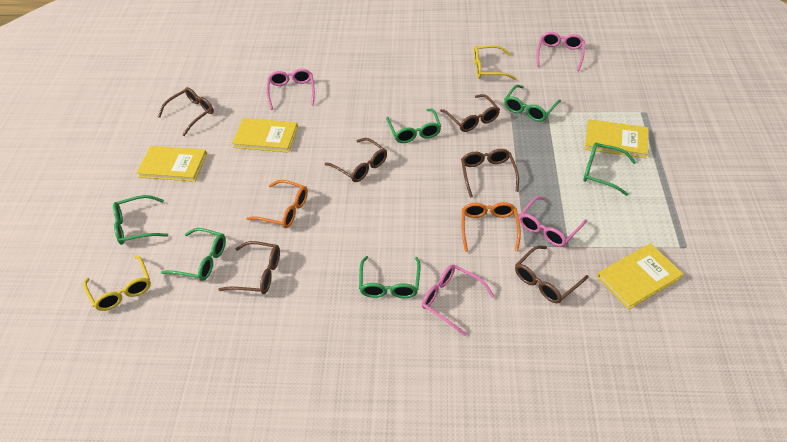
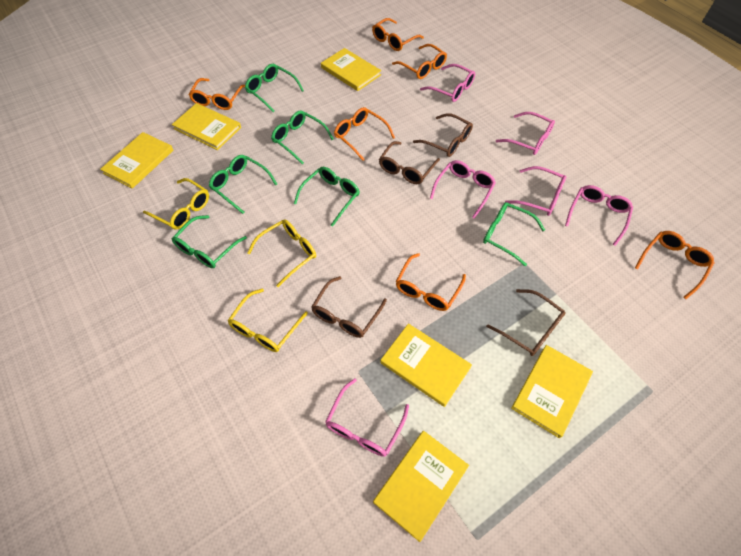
brown glasses: 6 -> 4
orange glasses: 2 -> 6
pink glasses: 4 -> 6
yellow book: 4 -> 6
yellow glasses: 2 -> 3

